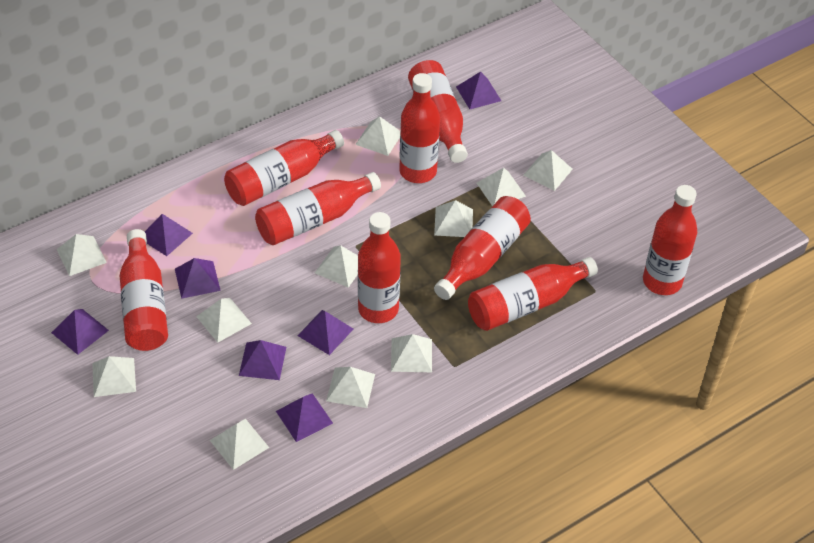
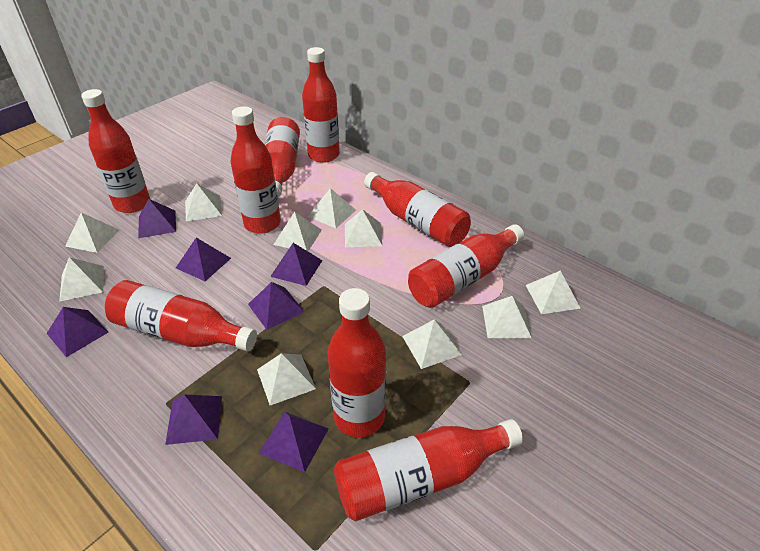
white pyramid: 11 -> 10

